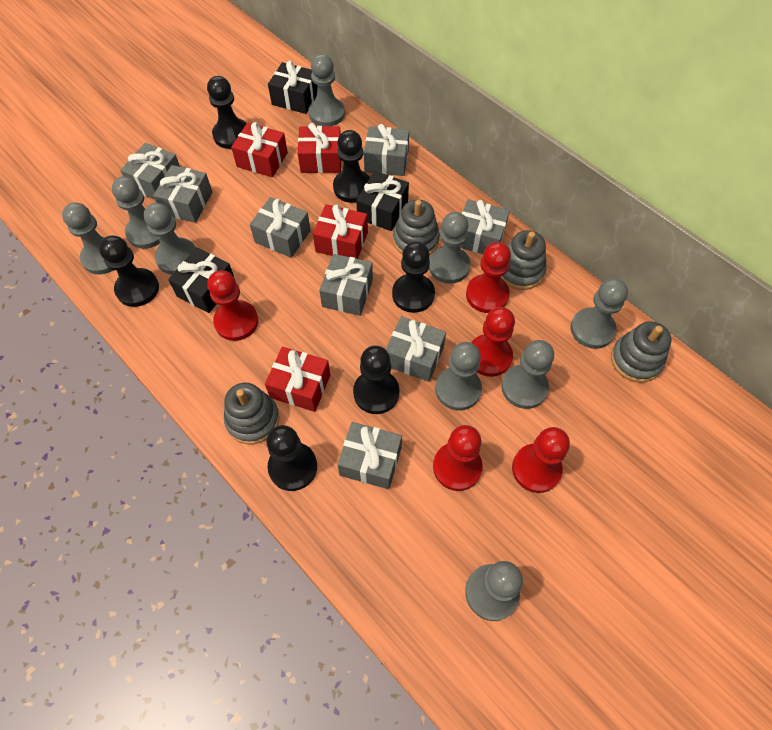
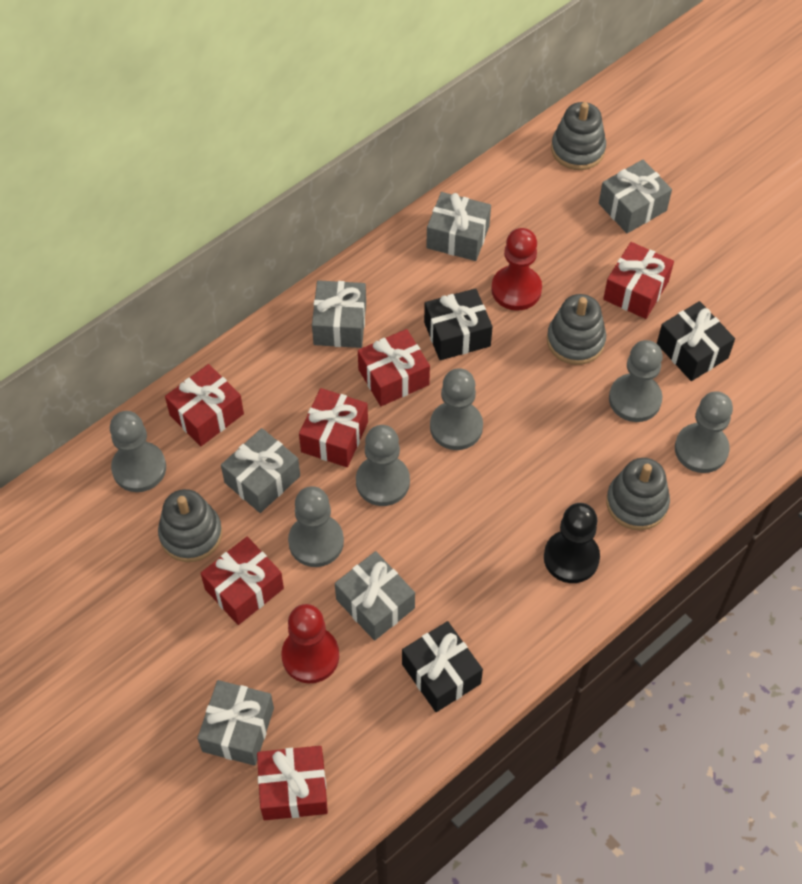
black pawn: 6 -> 1
grey gift: 8 -> 6
grey pawn: 9 -> 6
red gift: 4 -> 6
red pawn: 5 -> 2

